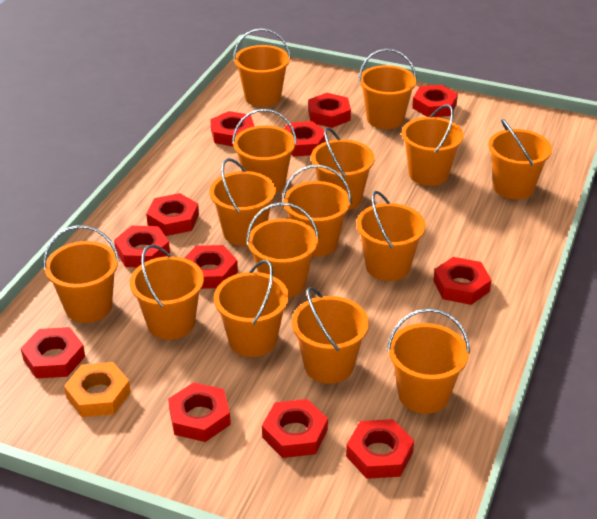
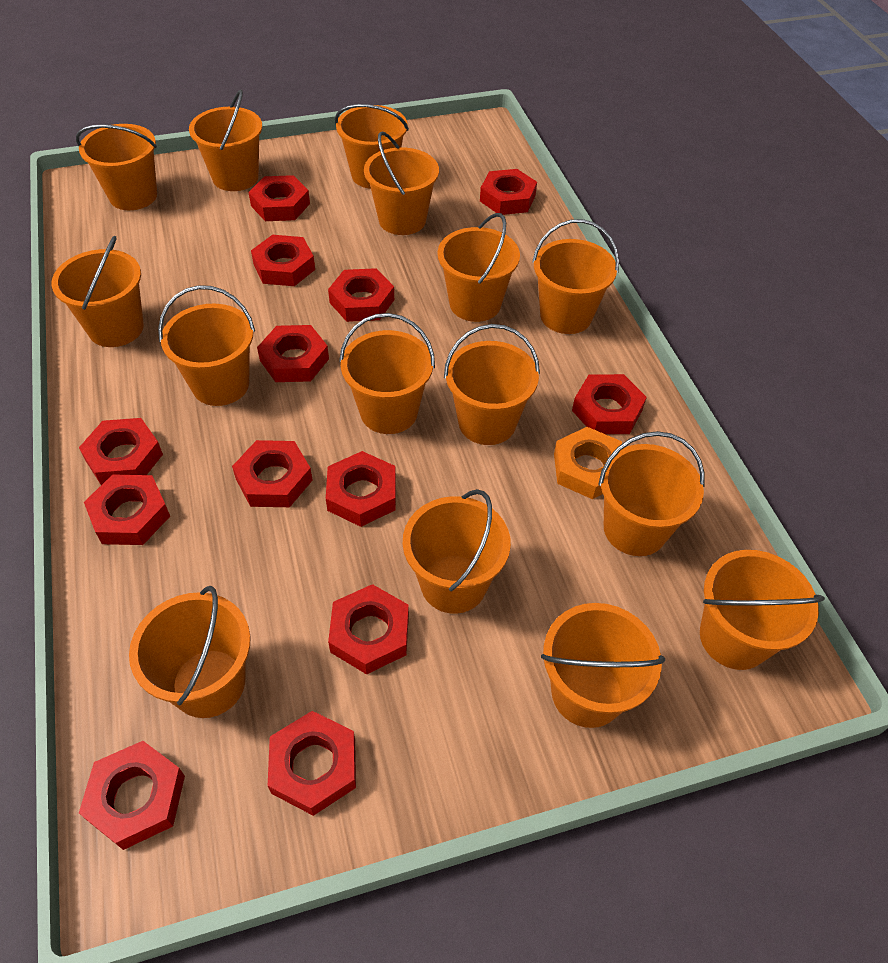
red nut: 12 -> 13

